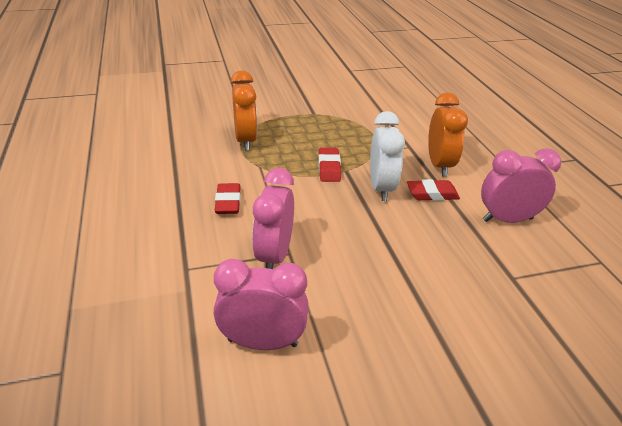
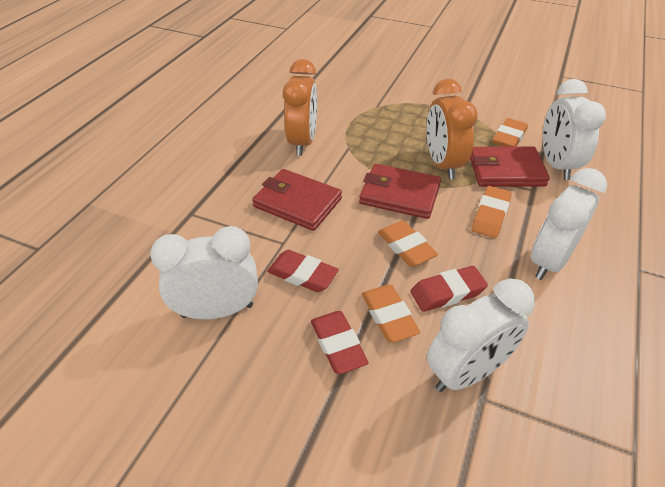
orange eraser: 0 -> 4
pink clock: 3 -> 0
red wallet: 0 -> 3
white clock: 1 -> 4

